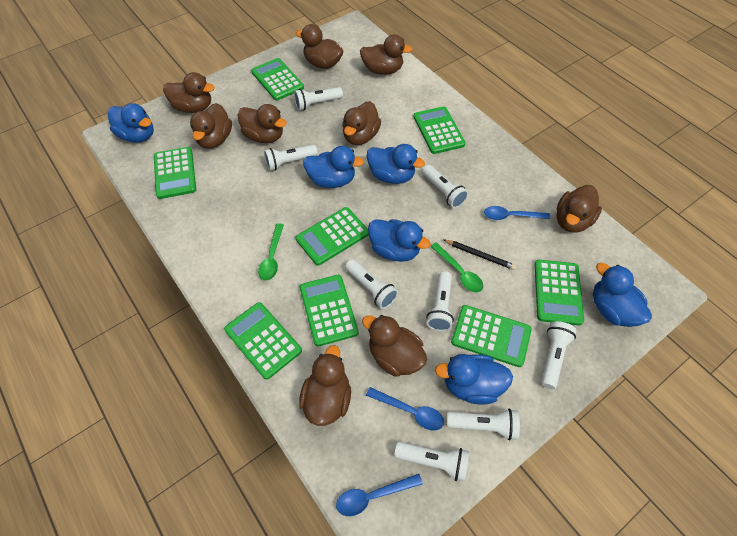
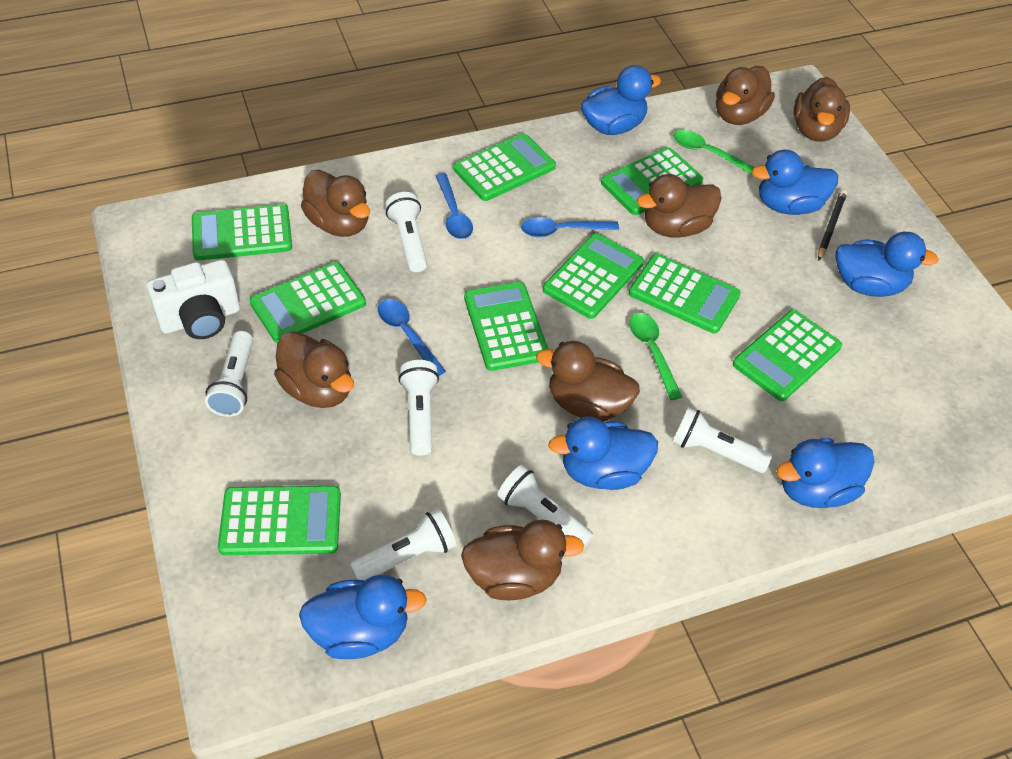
brown duck: 9 -> 7
green calculator: 8 -> 9
white camera: 0 -> 1
white flashlight: 8 -> 6

